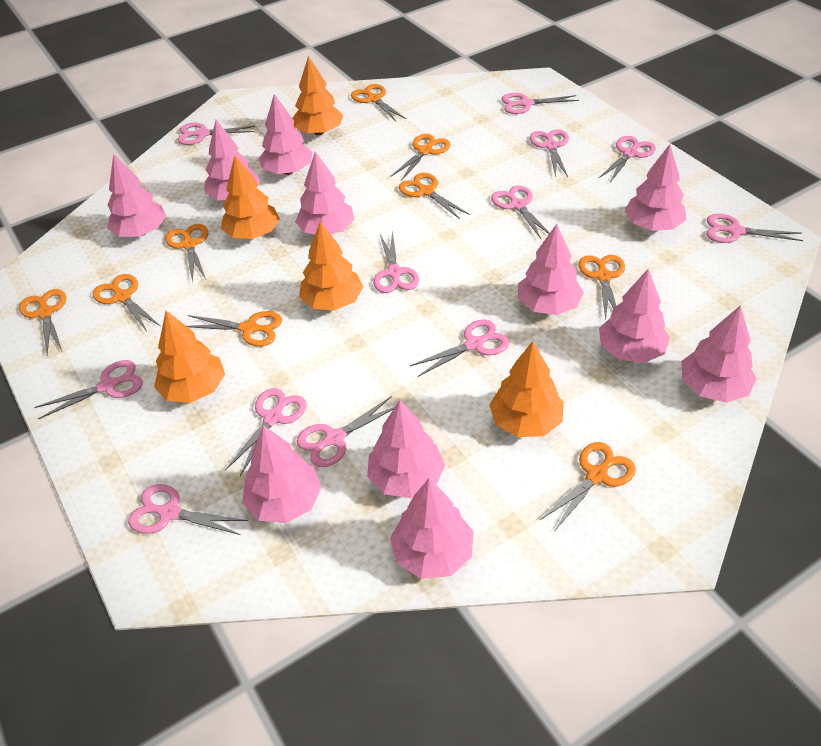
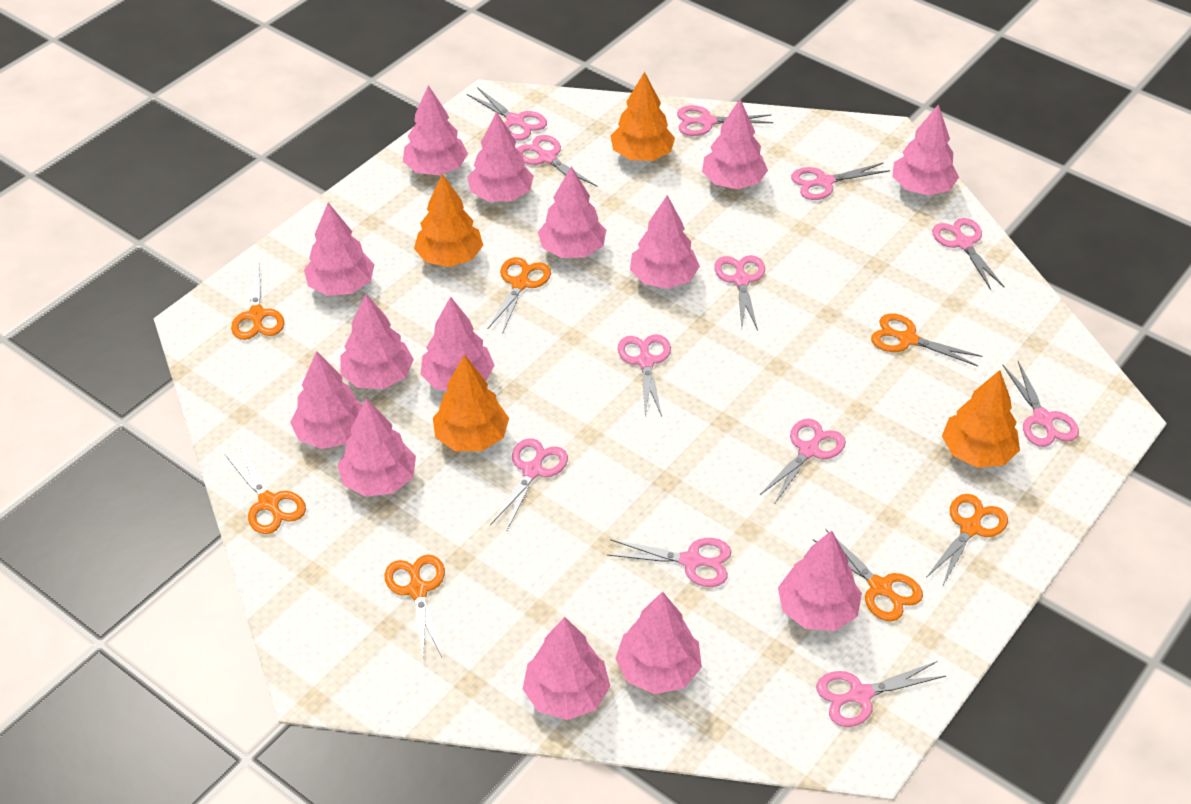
orange scissors: 9 -> 7
orange tree: 5 -> 4
pink tree: 11 -> 14

